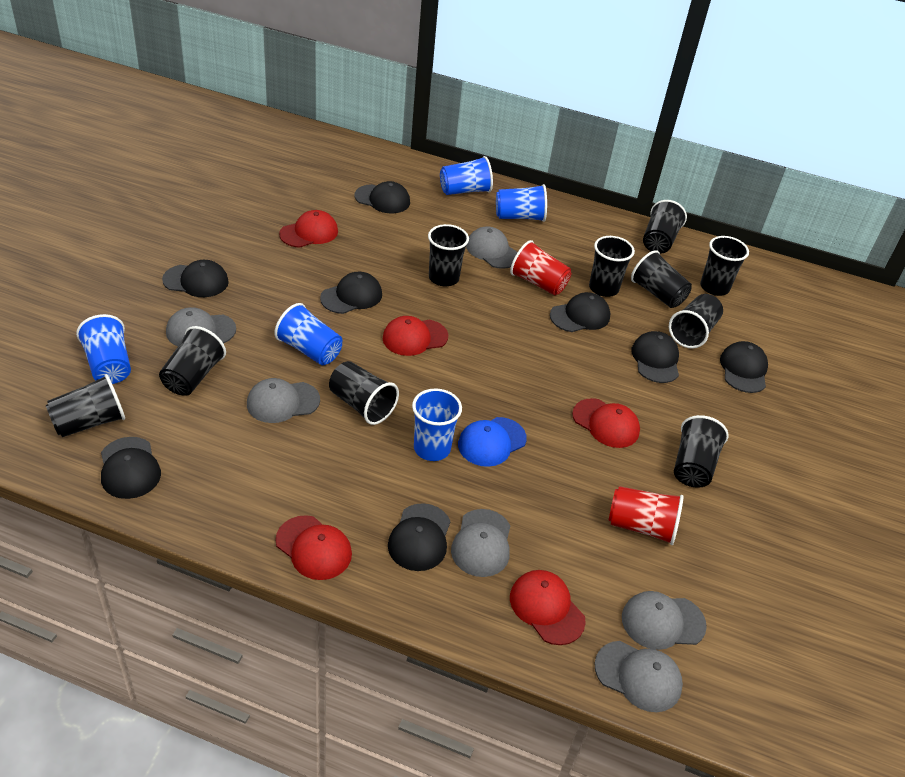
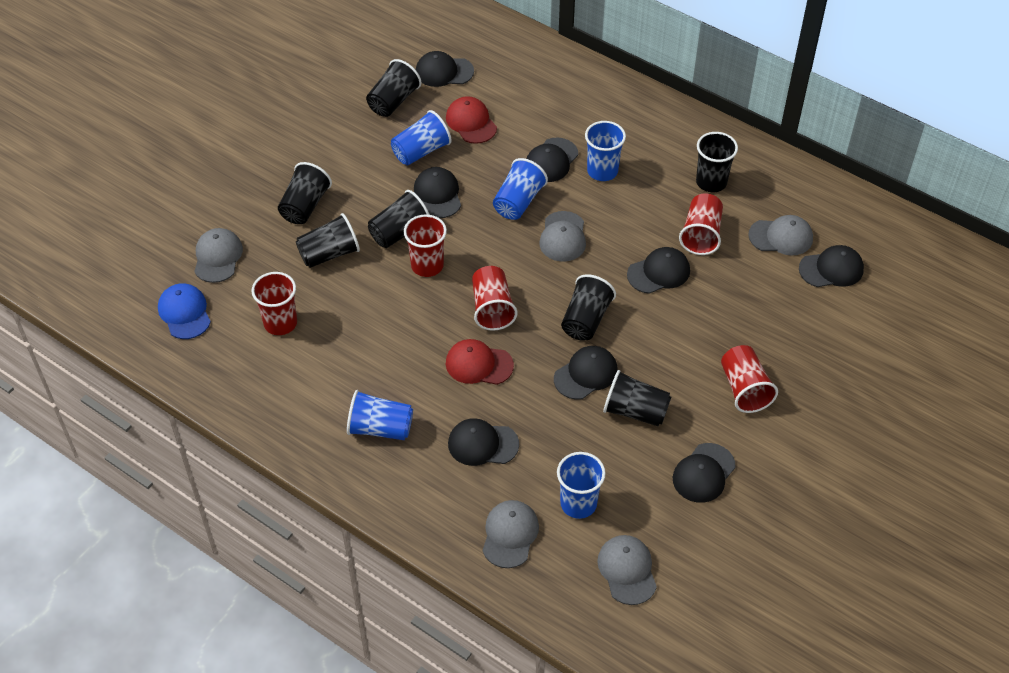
black cup: 10 -> 7
grey cap: 6 -> 5
red cap: 5 -> 2
red cup: 2 -> 5

